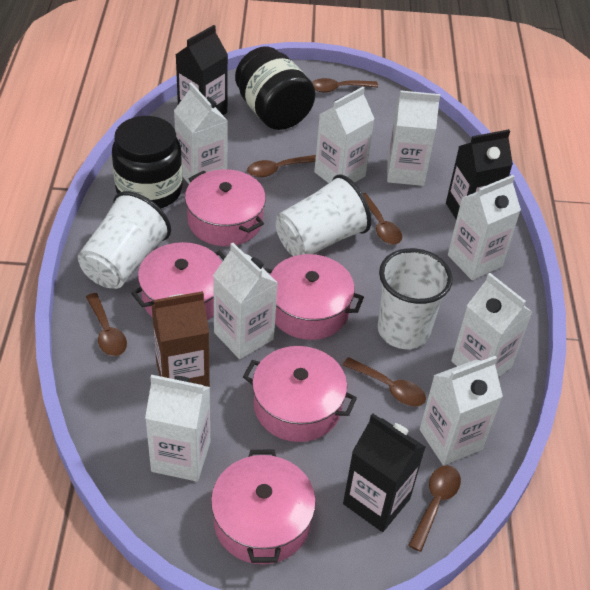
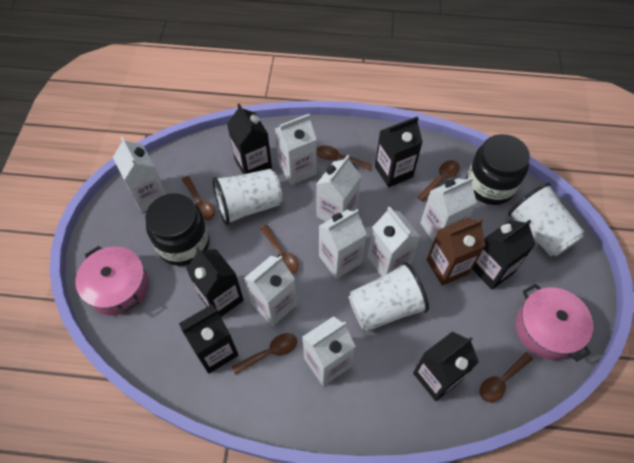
black carton: 3 -> 6
pink pot: 5 -> 2

